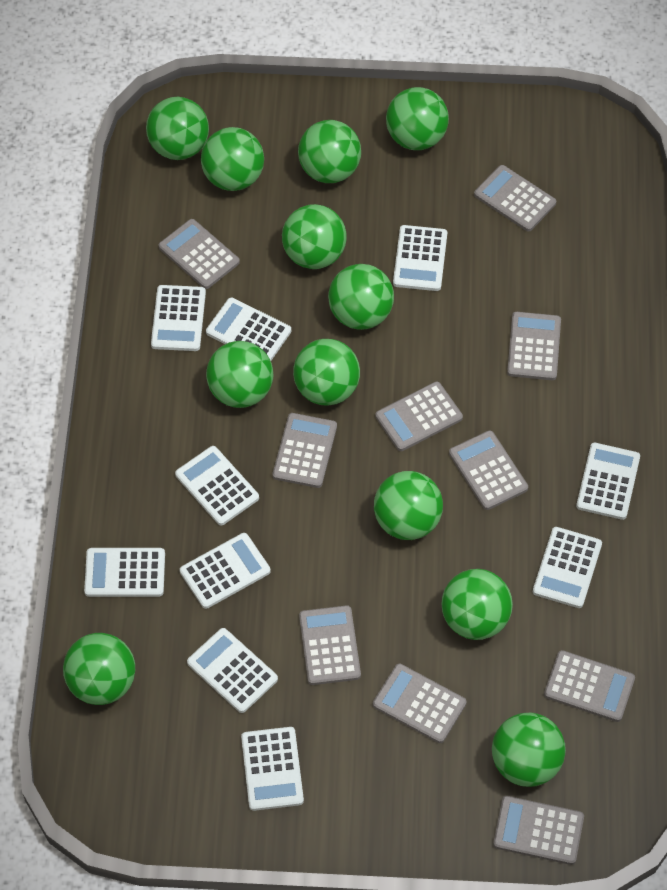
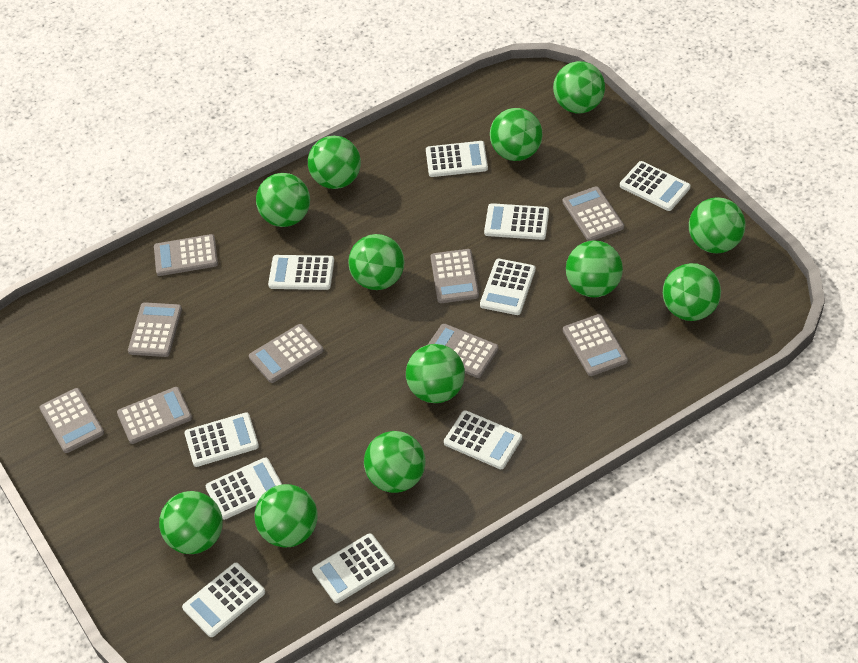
grey calculator: 10 -> 9

